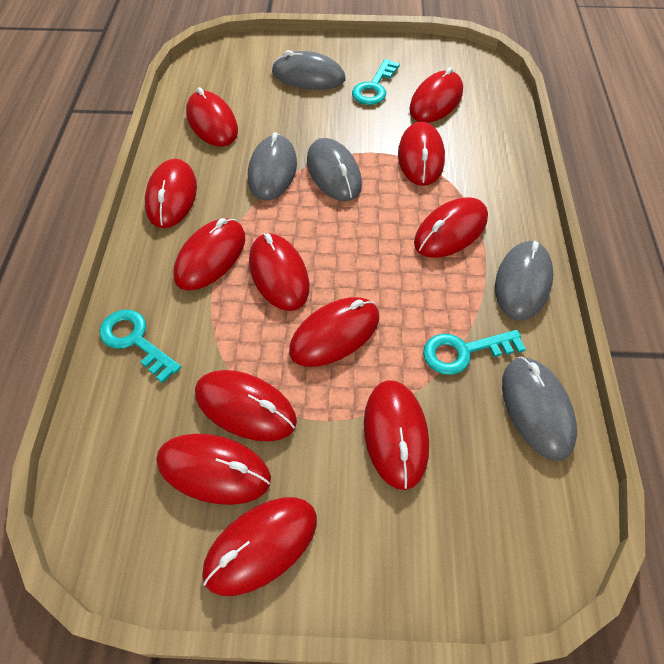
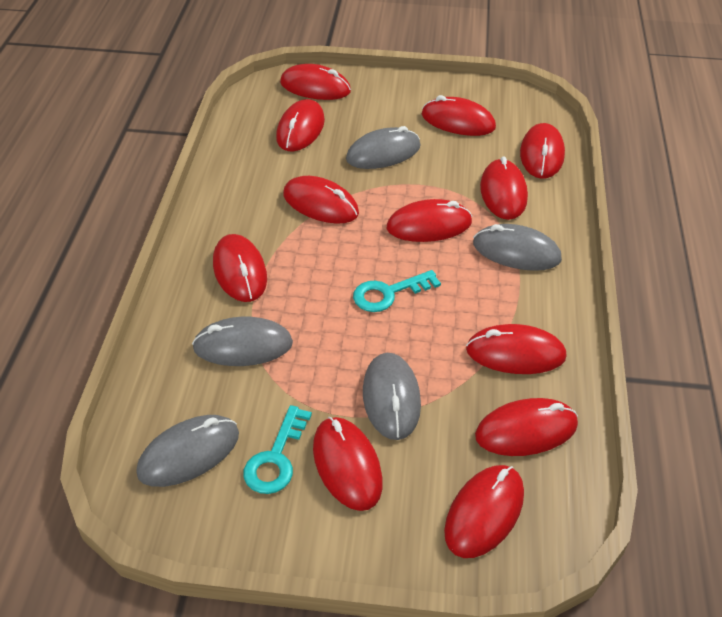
turquoise key: 3 -> 2

